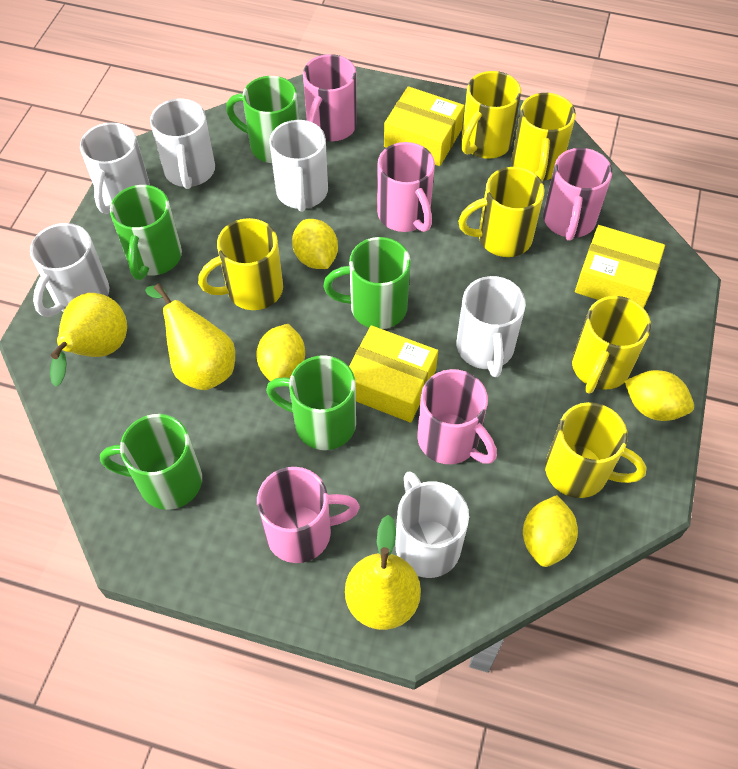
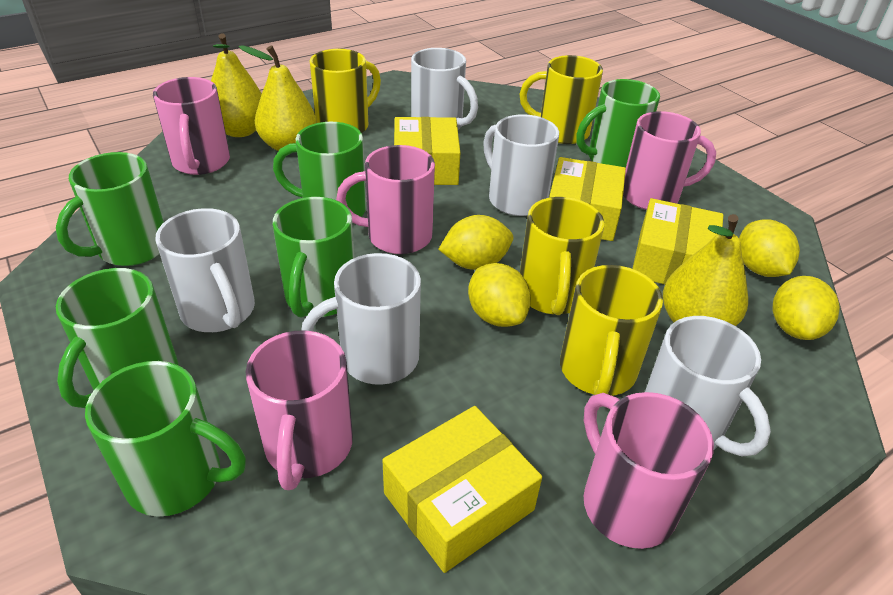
green mug: 5 -> 6
white mug: 6 -> 5
yellow box: 3 -> 4
yellow mug: 6 -> 4

